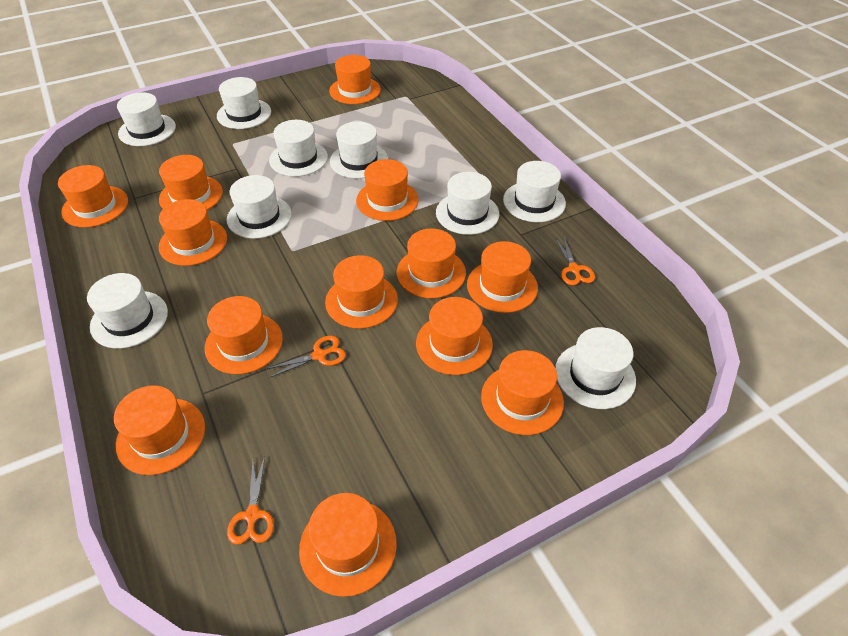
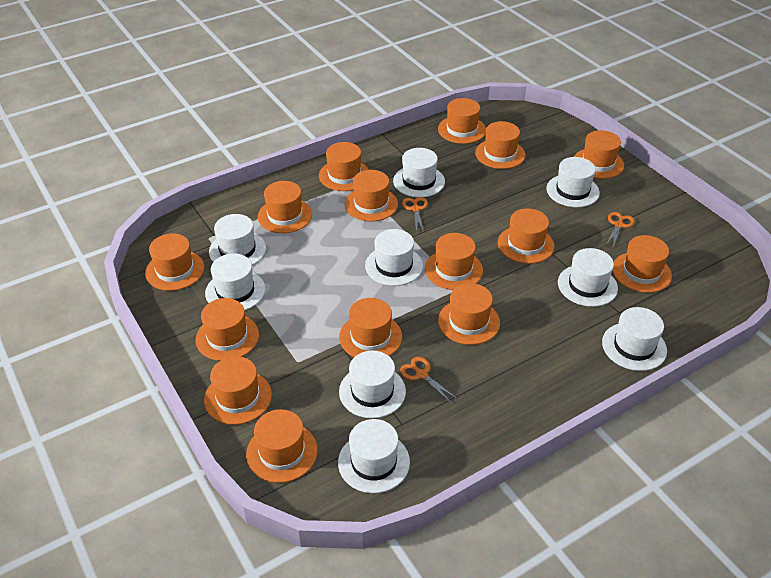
orange hat: 13 -> 15

